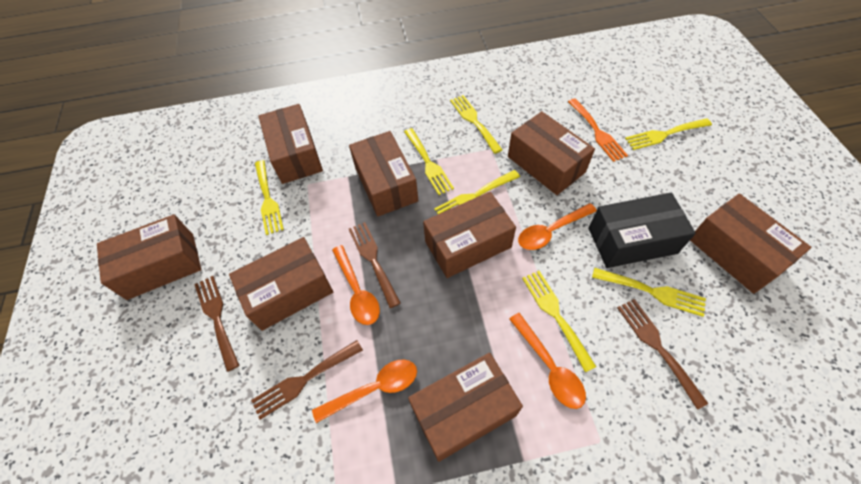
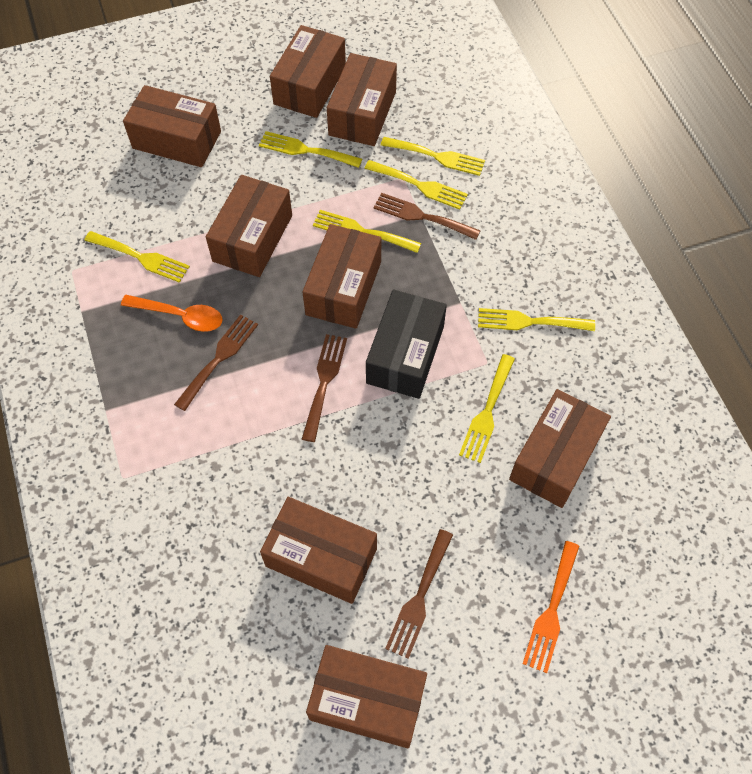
orange spoon: 4 -> 1

